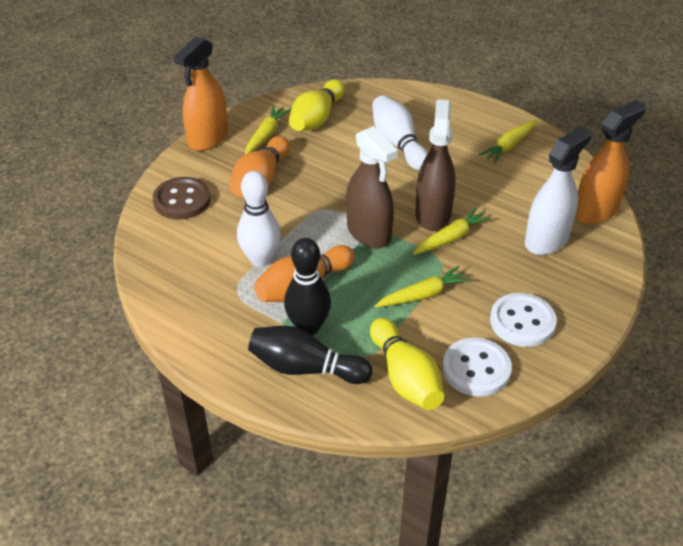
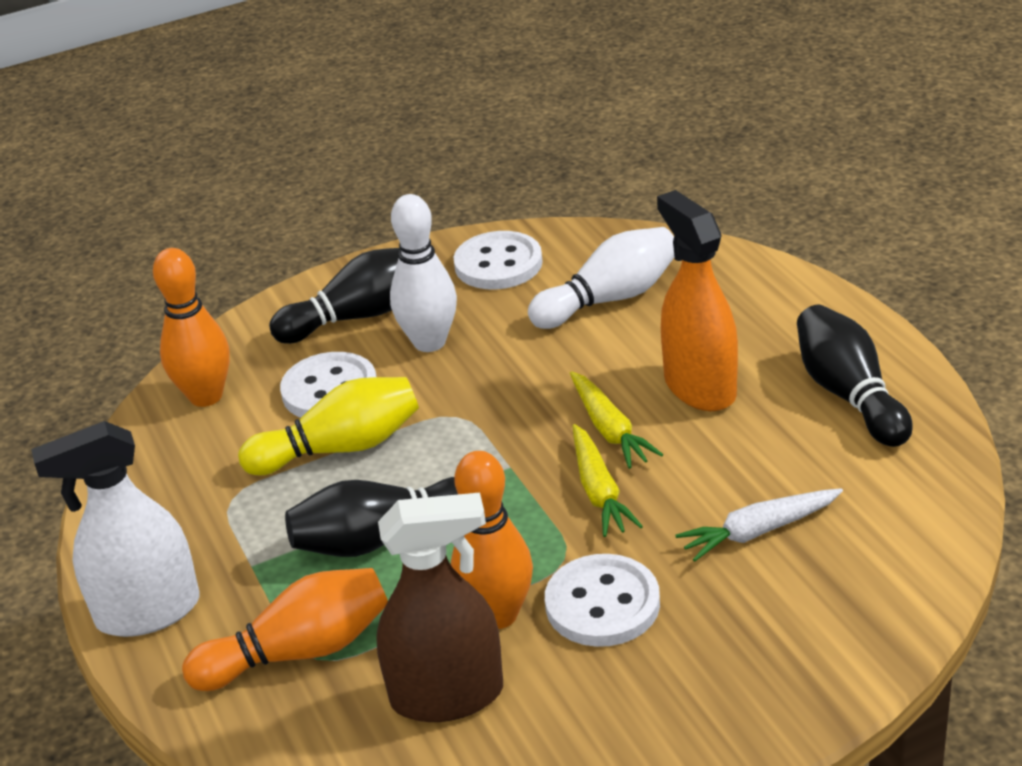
black bowling pin: 2 -> 3
brown button: 1 -> 0
brown spray bottle: 2 -> 1
orange bowling pin: 2 -> 3
orange spray bottle: 2 -> 1
white button: 2 -> 3
white carrot: 0 -> 1
yellow bowling pin: 2 -> 1
yellow carrot: 4 -> 2

